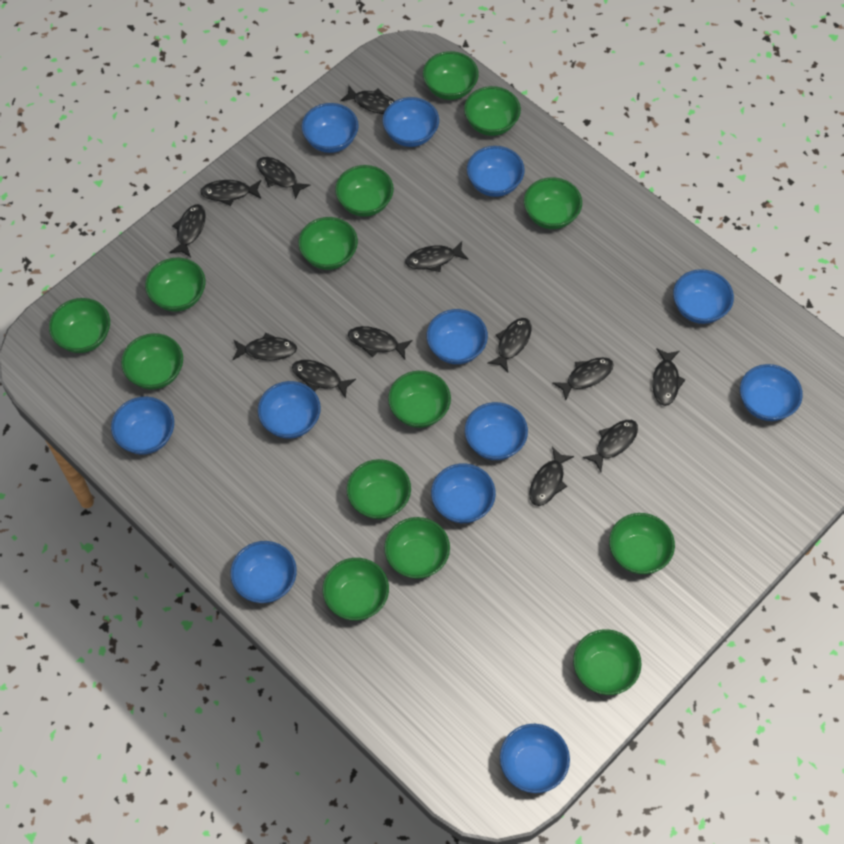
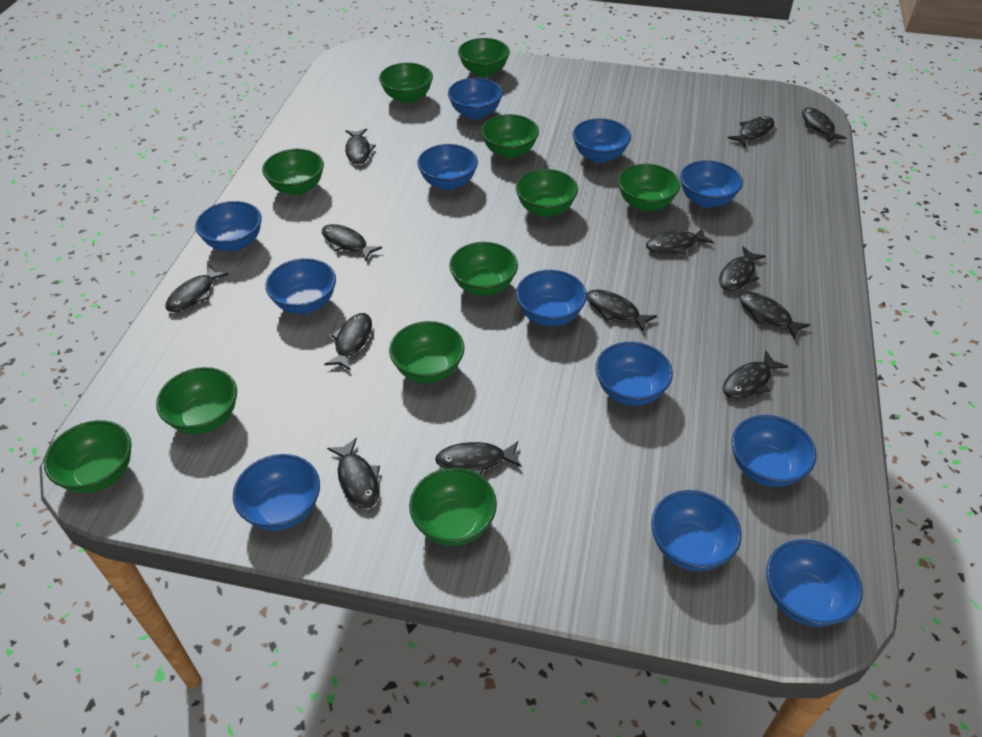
green bowl: 14 -> 11

